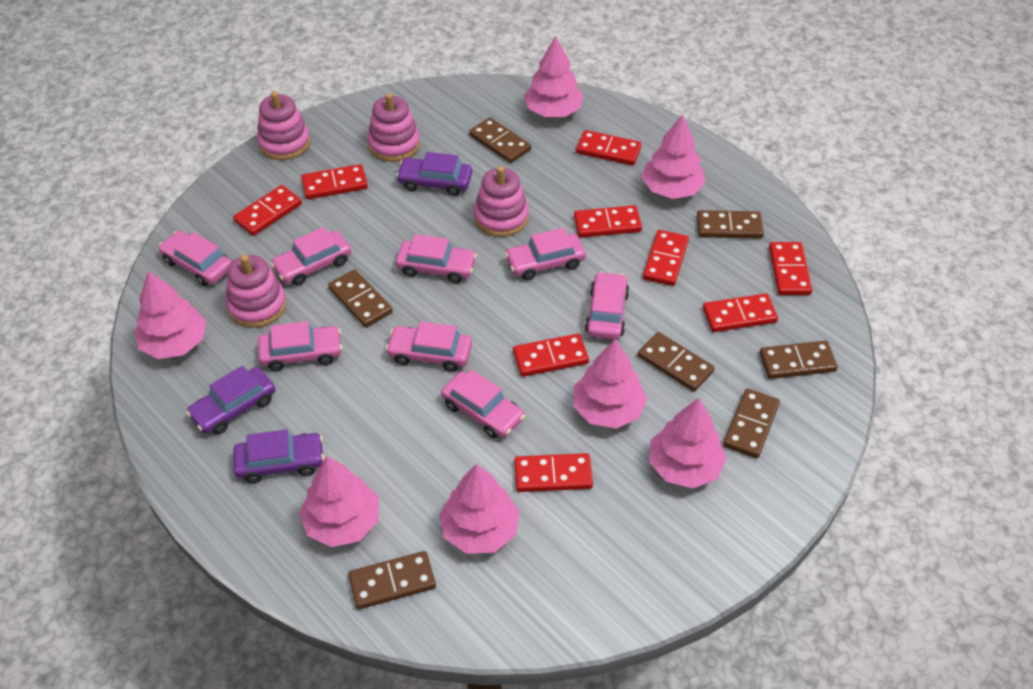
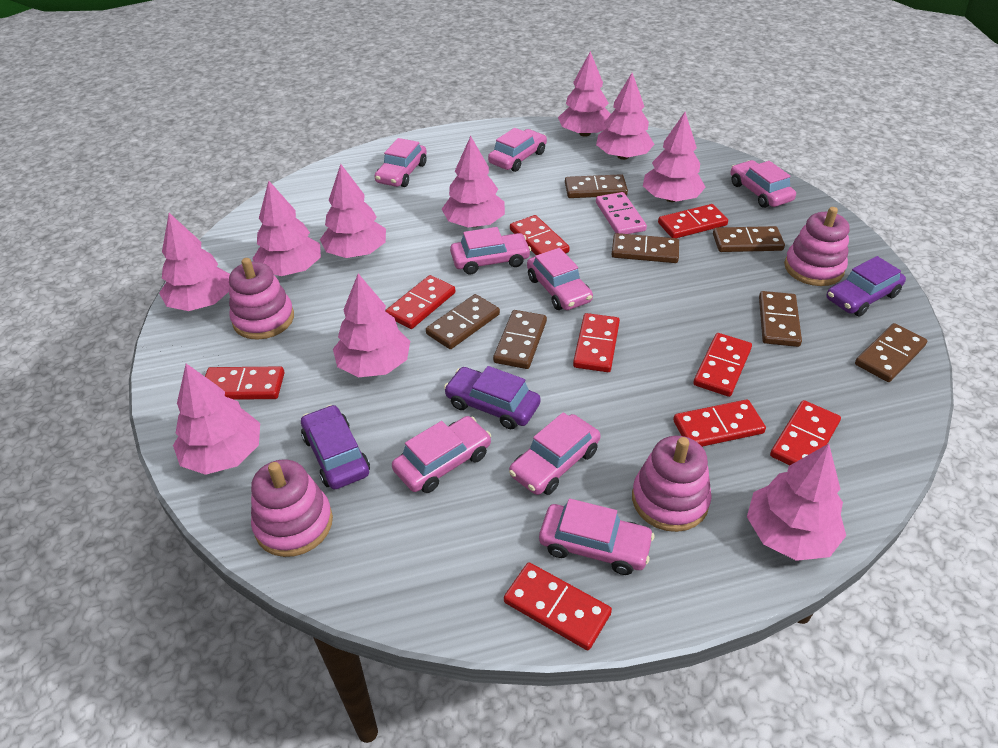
pink domino: 0 -> 1
pink tree: 7 -> 10

